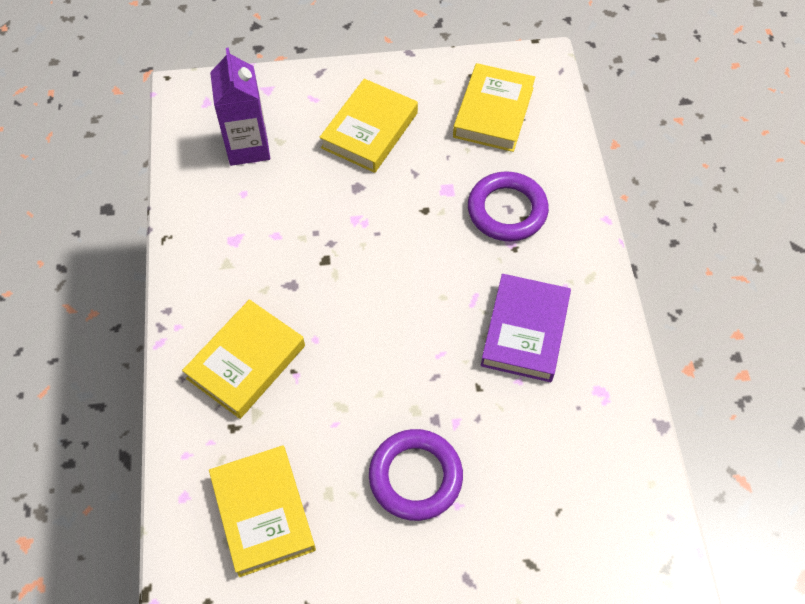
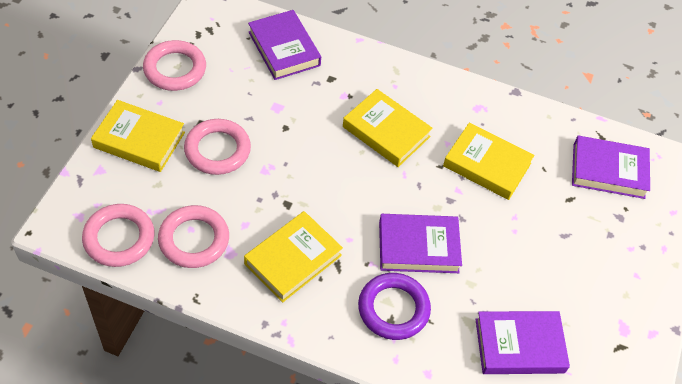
pink ring: 0 -> 4
purple book: 1 -> 4
purple carton: 1 -> 0
purple ring: 2 -> 1

